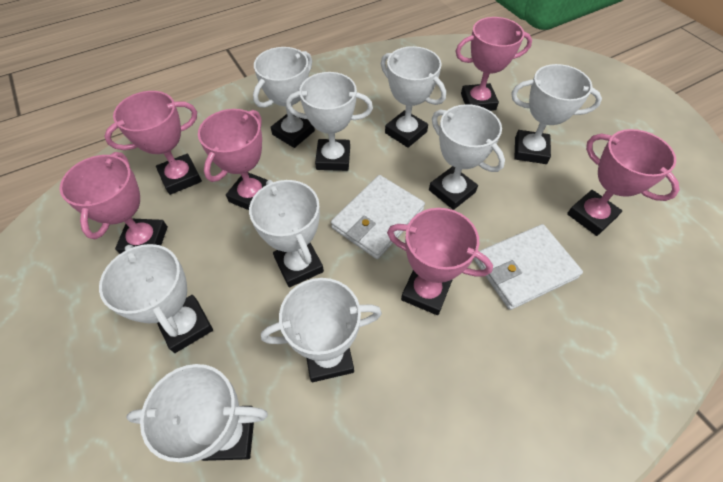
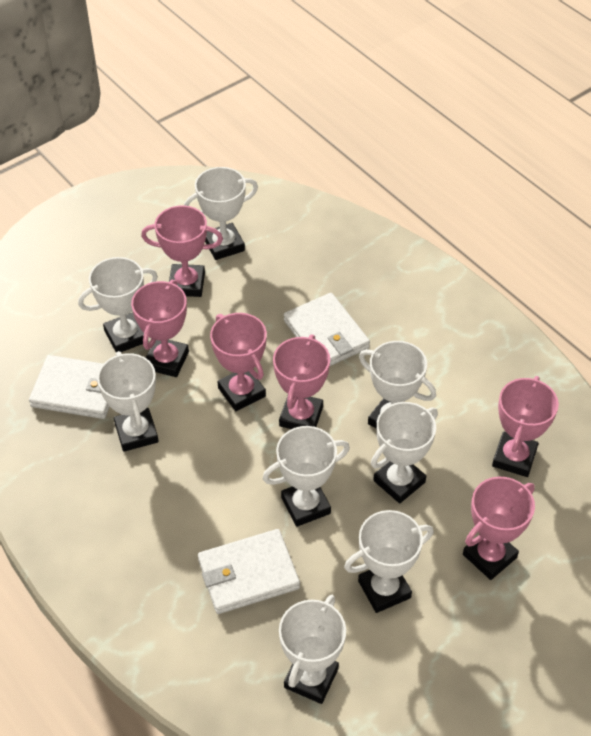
white trophy: 9 -> 8
white wallet: 2 -> 3

